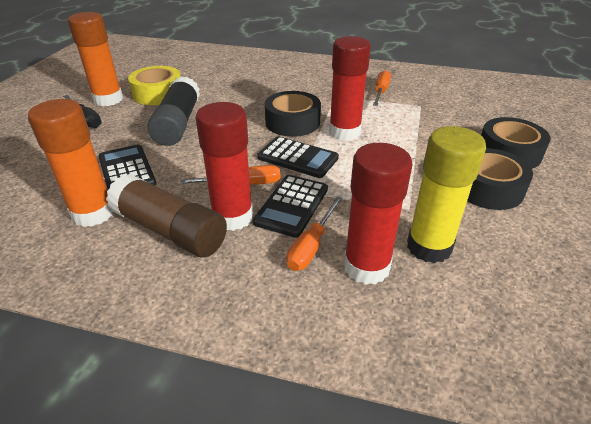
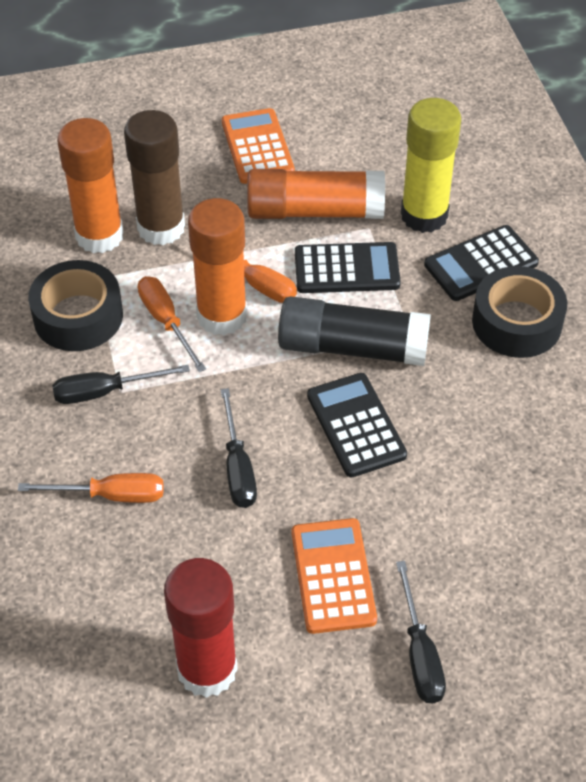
black screwdriver: 1 -> 3
black tape: 3 -> 2
orange calculator: 0 -> 2
orange glue stick: 2 -> 3
red glue stick: 3 -> 1
yellow tape: 1 -> 0

